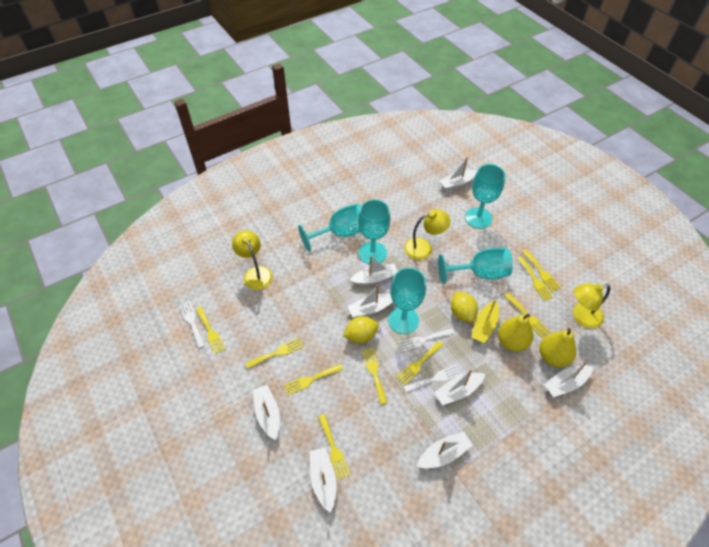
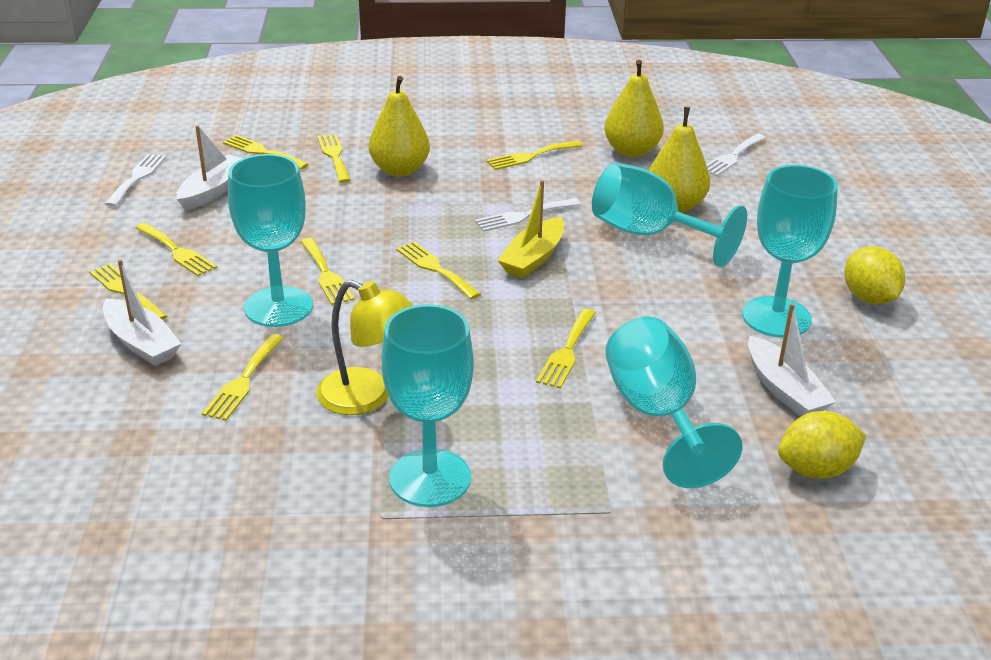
white boat: 8 -> 3
yellow lamp: 3 -> 1
yellow pear: 2 -> 3

